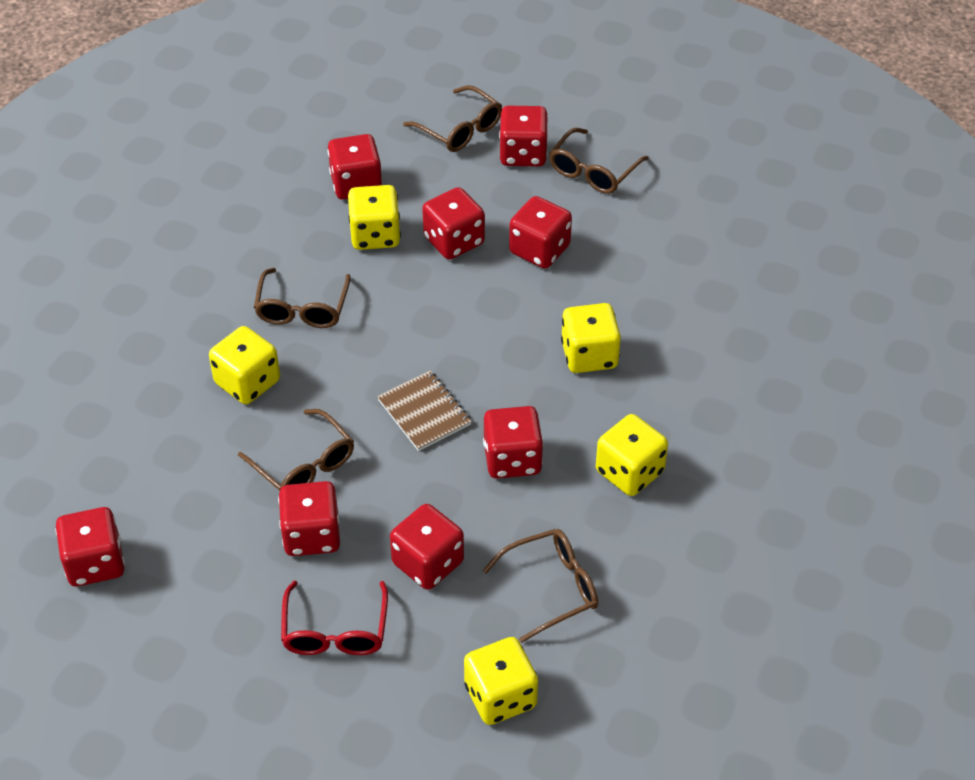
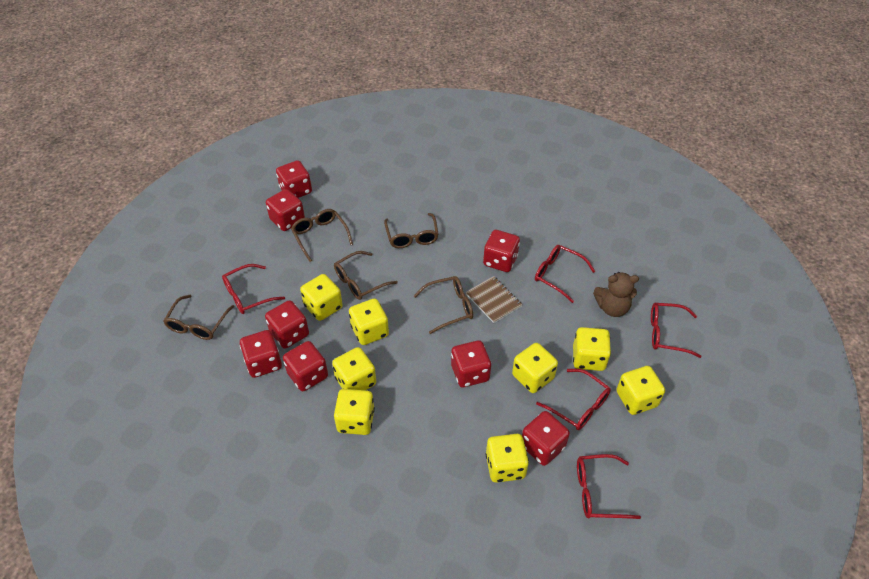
brown teddy bear: 0 -> 1
red glasses: 1 -> 5
yellow dice: 5 -> 8

